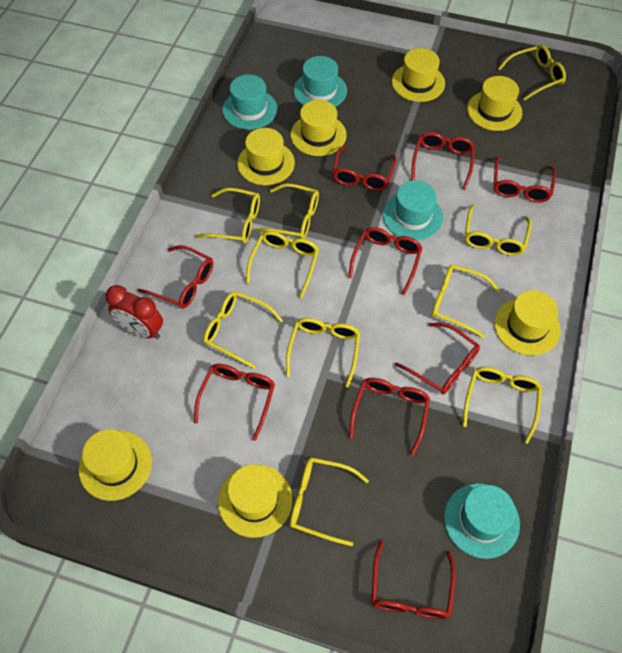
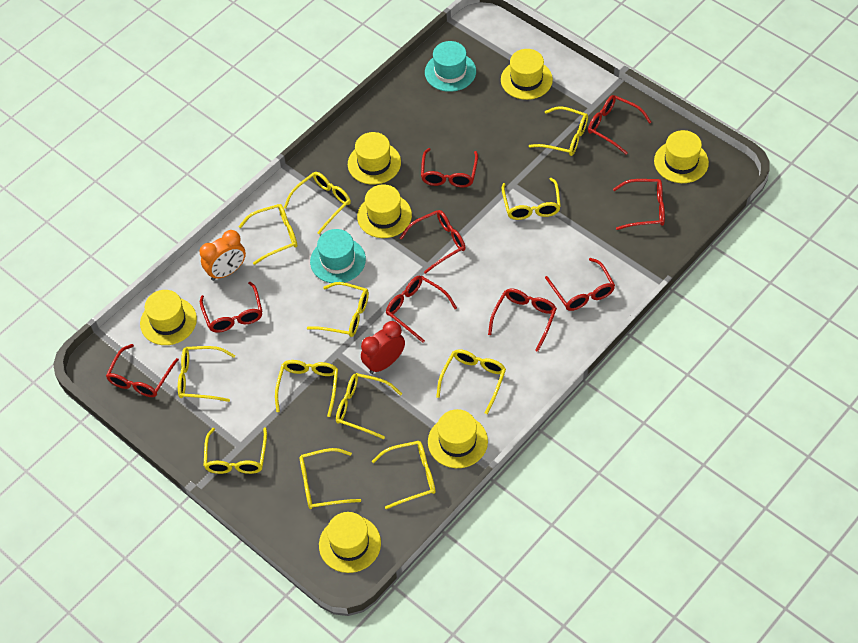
orange clock: 0 -> 1
turquoise hat: 4 -> 2
yellow glasses: 10 -> 12

